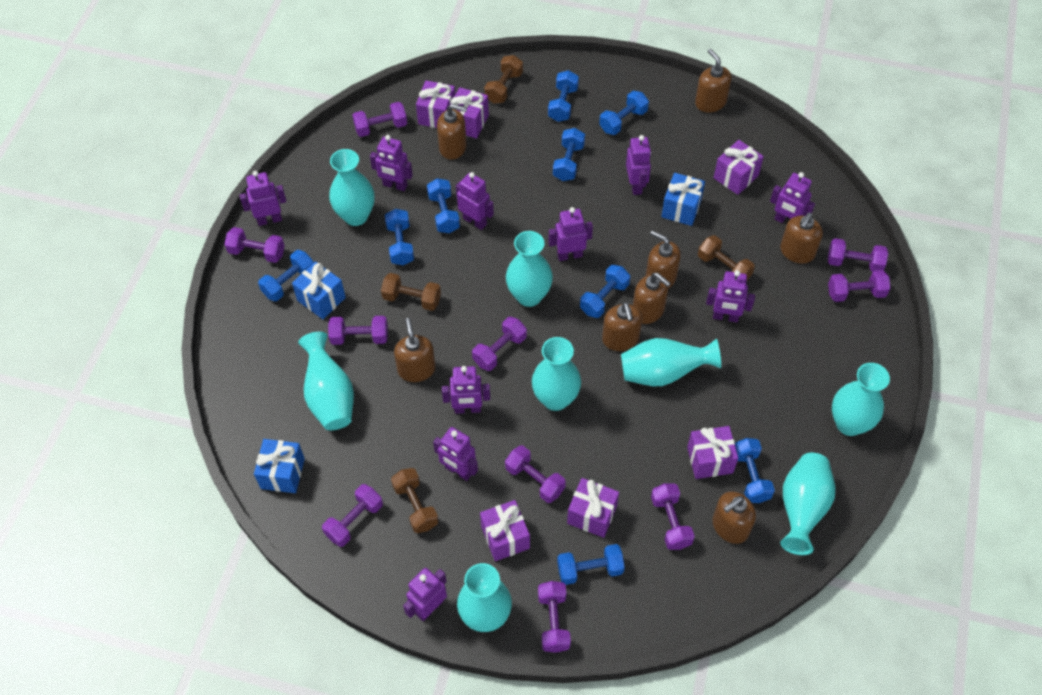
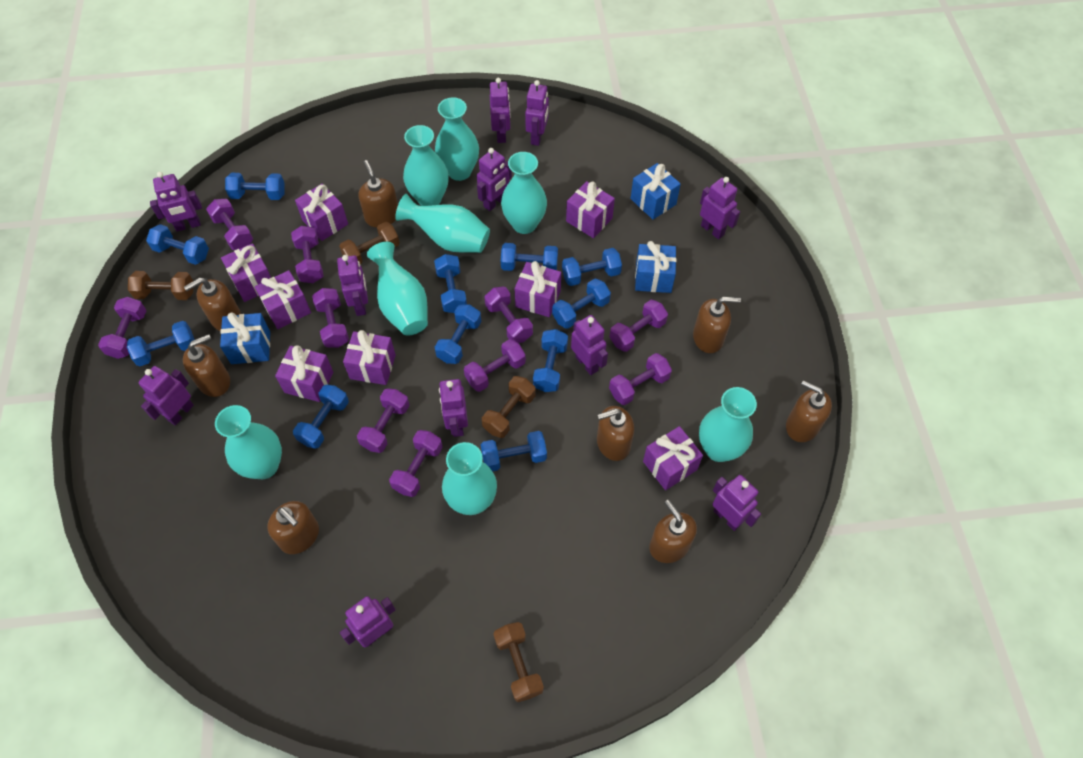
blue dumbbell: 9 -> 11
purple gift: 6 -> 8
purple robot: 10 -> 11

